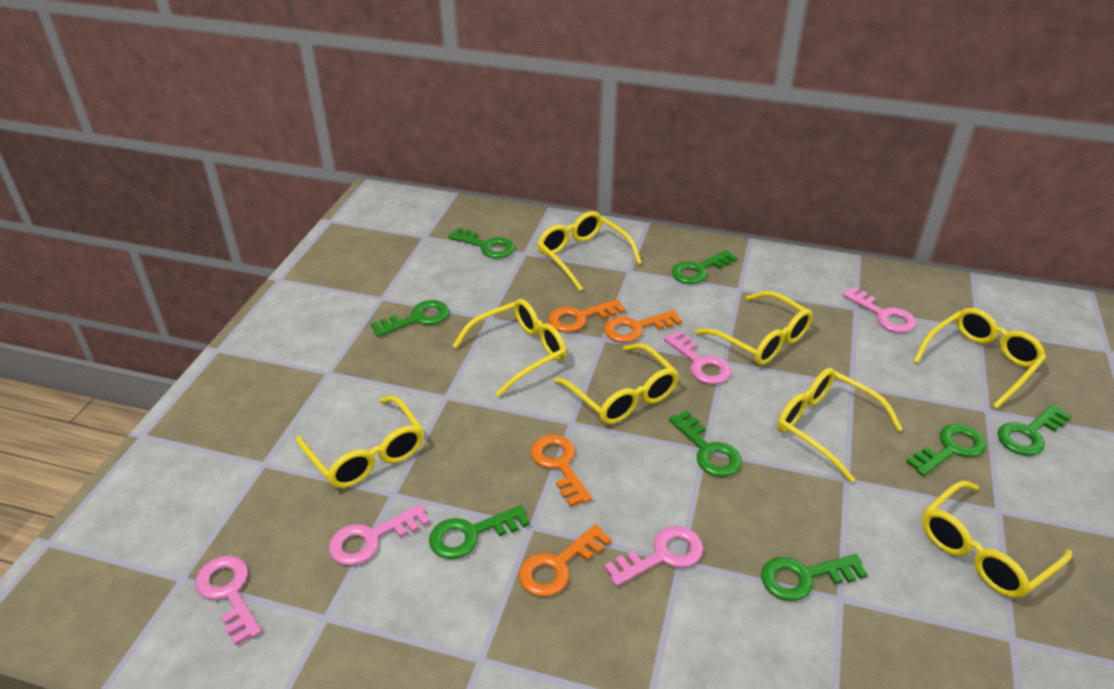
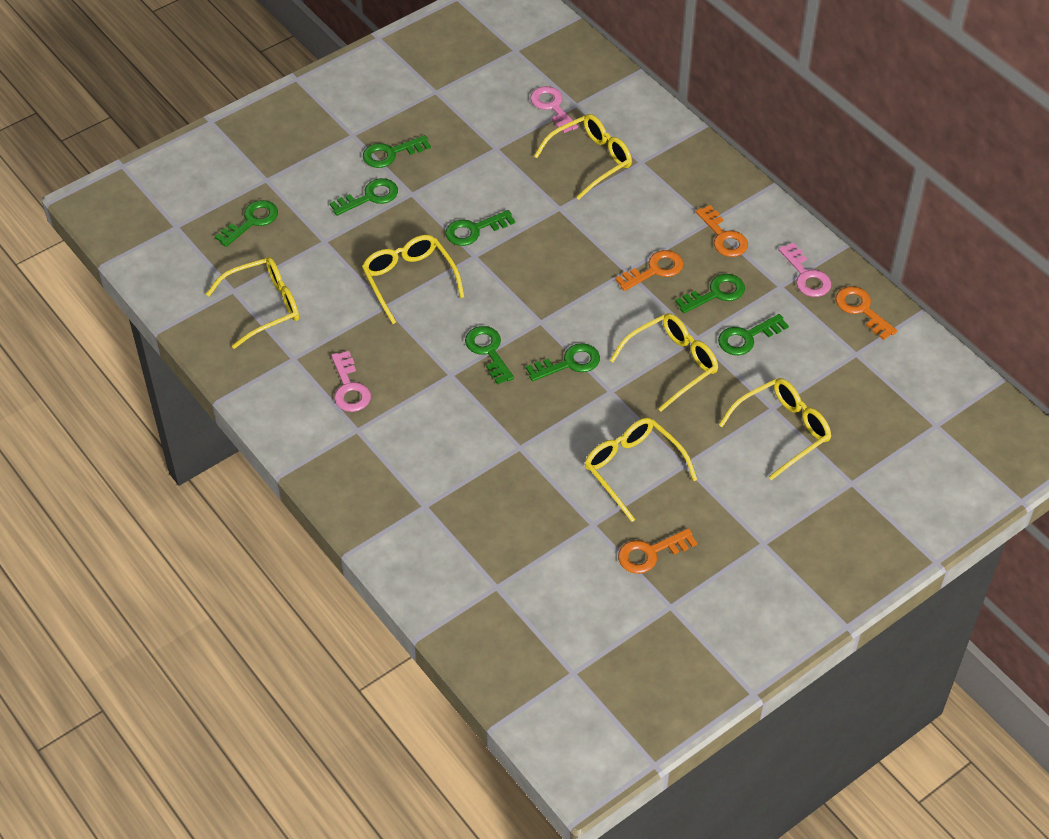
pink key: 5 -> 3
yellow glasses: 8 -> 6

